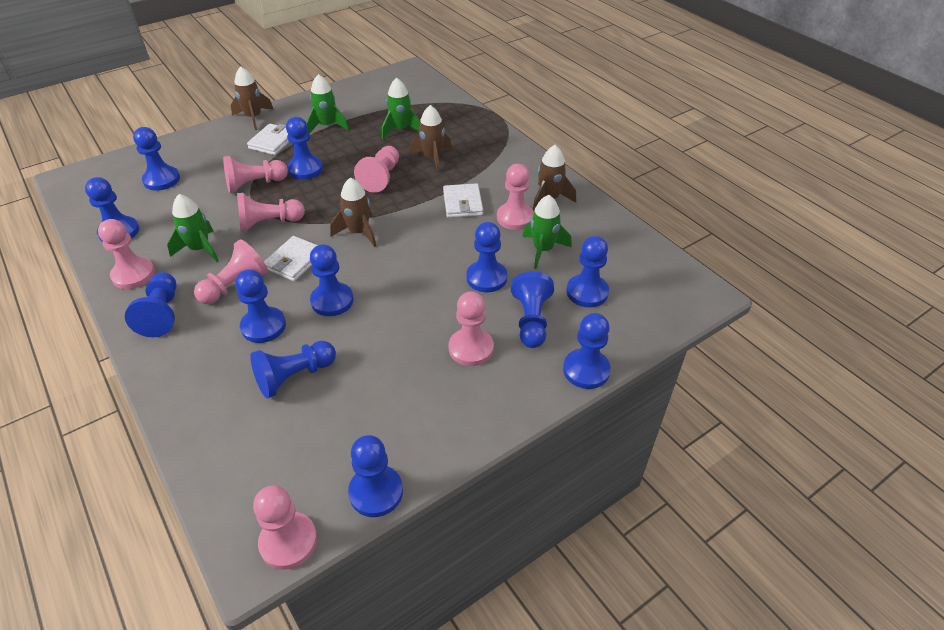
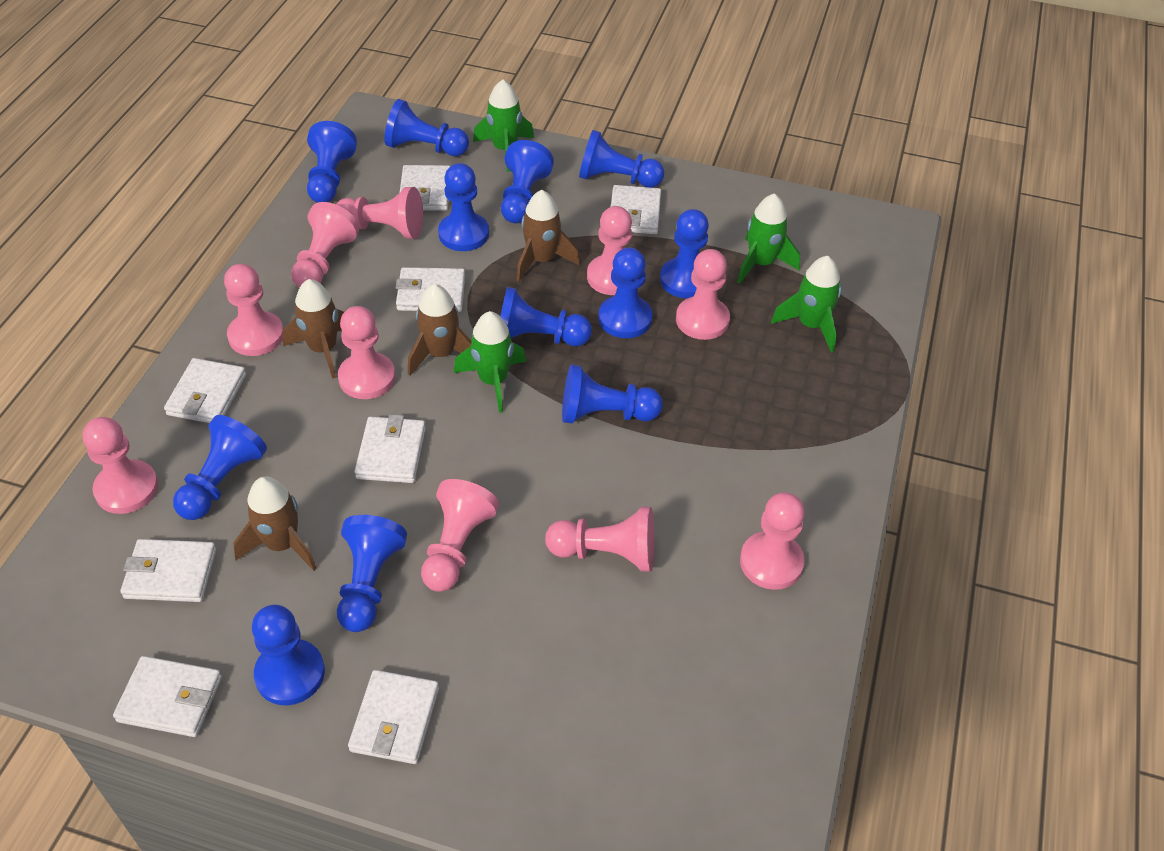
pink pawn: 8 -> 10
white wallet: 3 -> 8

